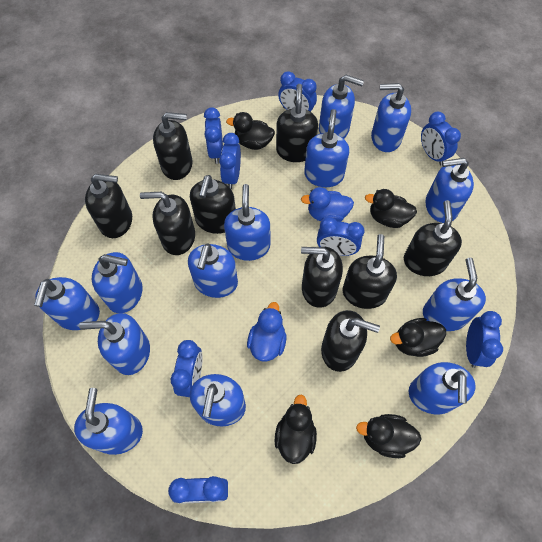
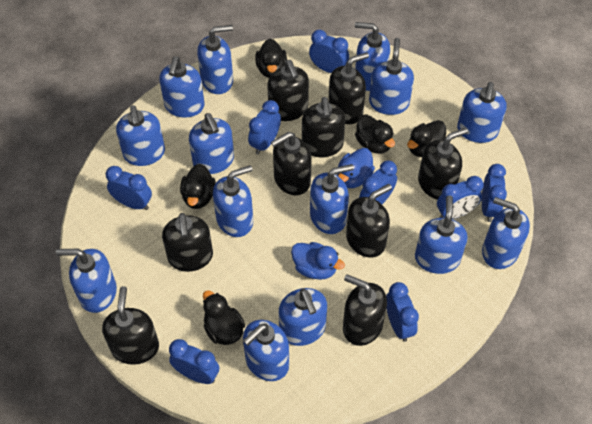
blue soap dispenser: 13 -> 14

